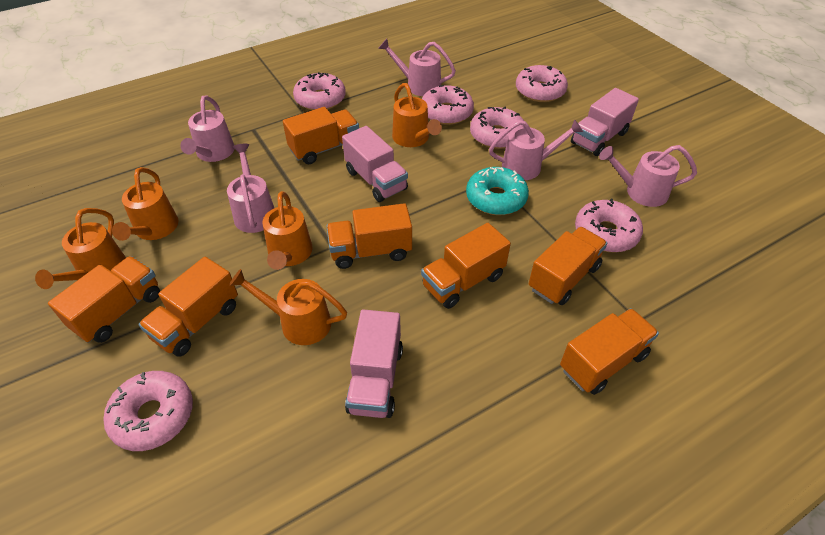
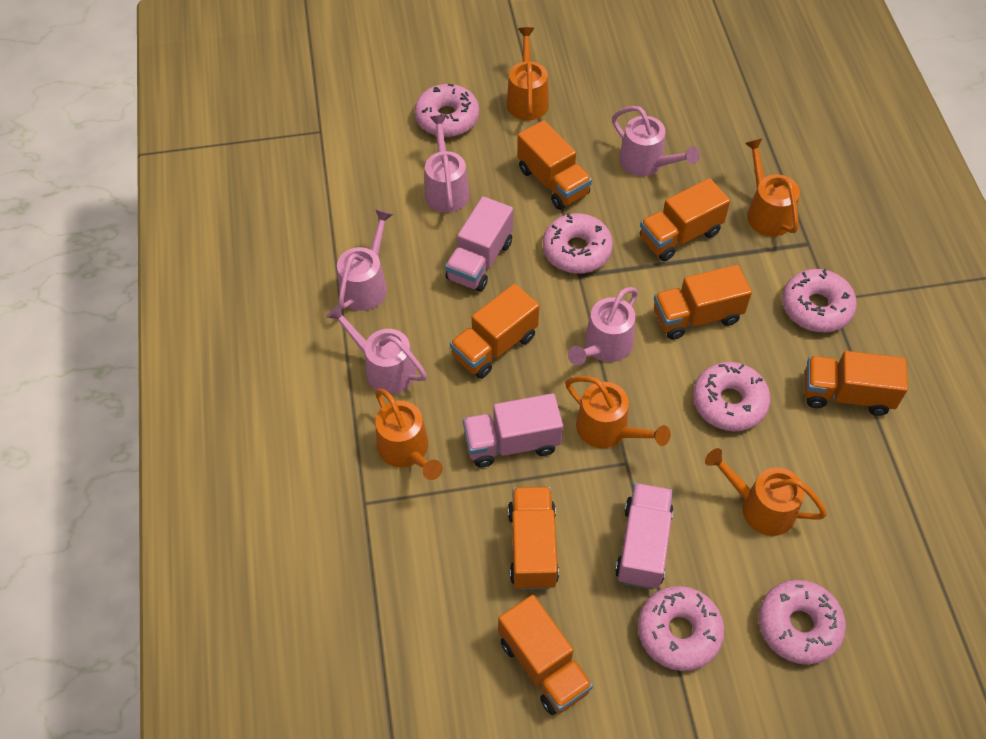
turquoise donut: 1 -> 0

